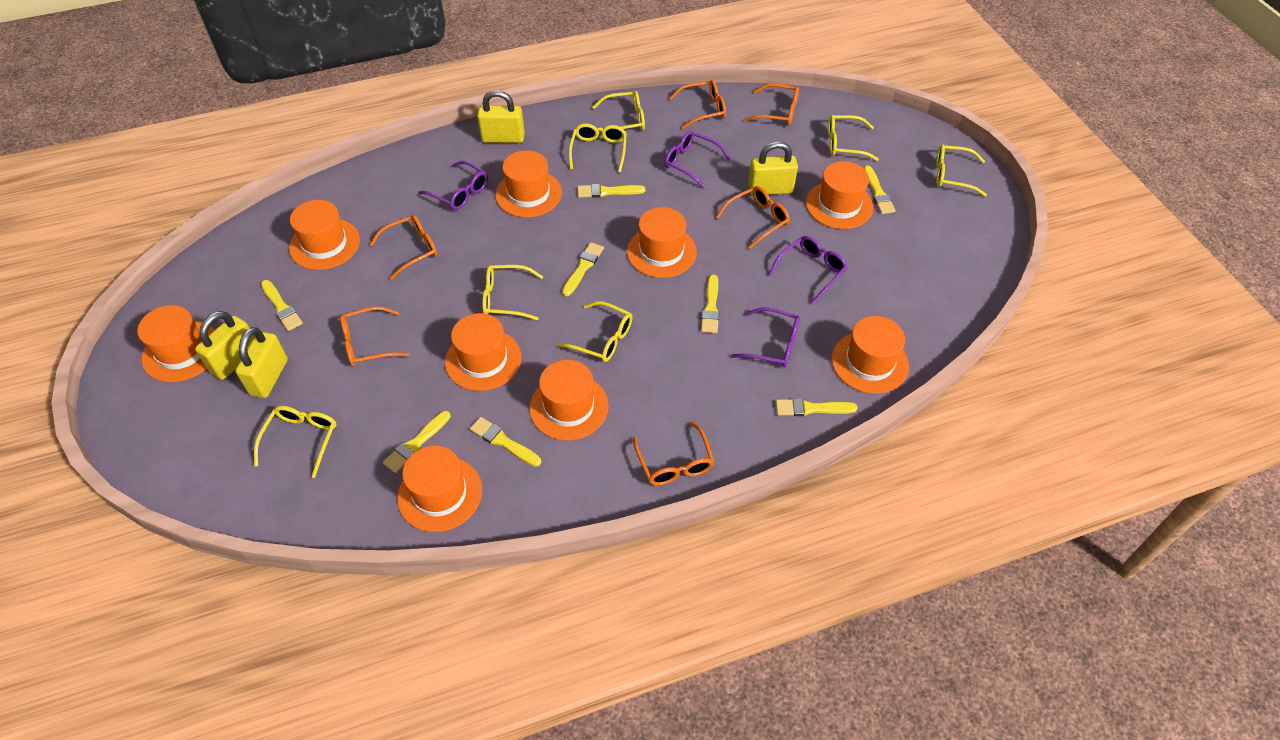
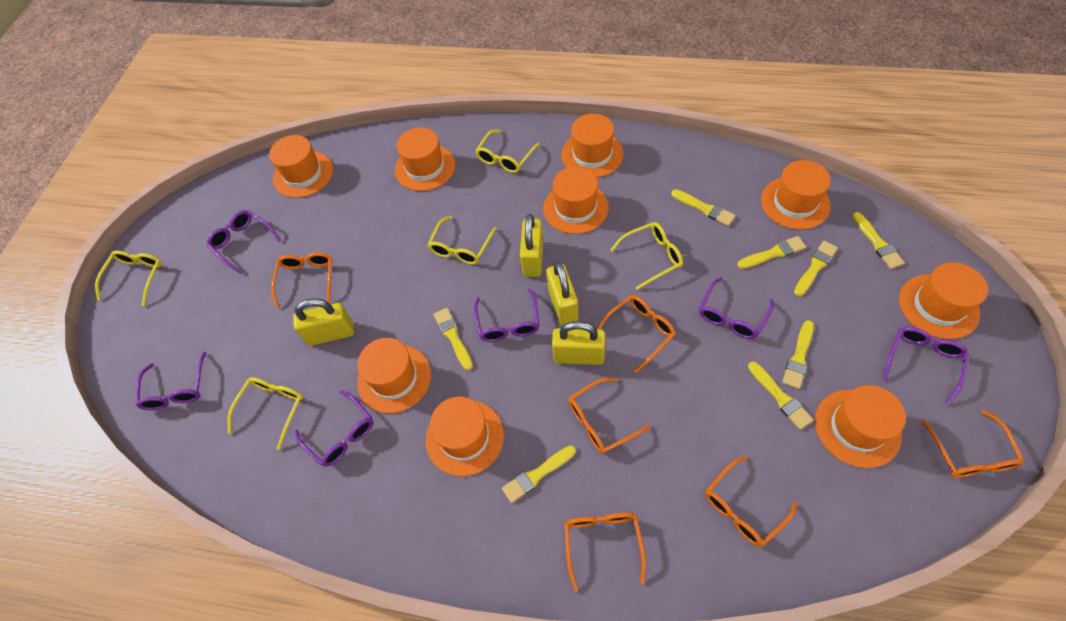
purple glasses: 4 -> 6
yellow glasses: 7 -> 5

